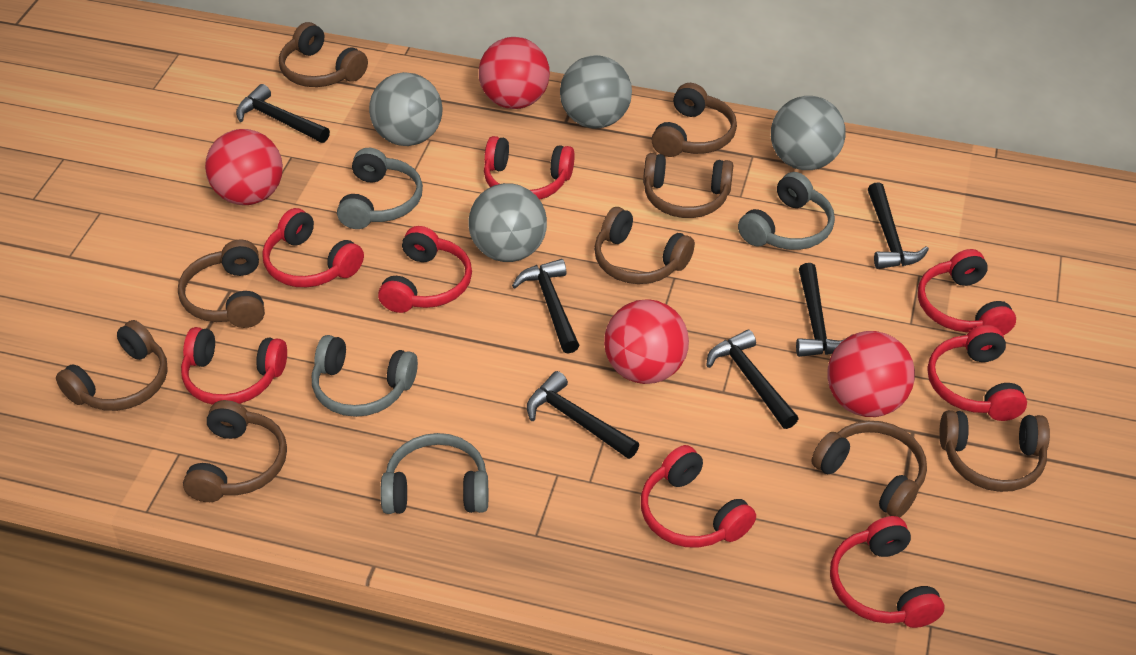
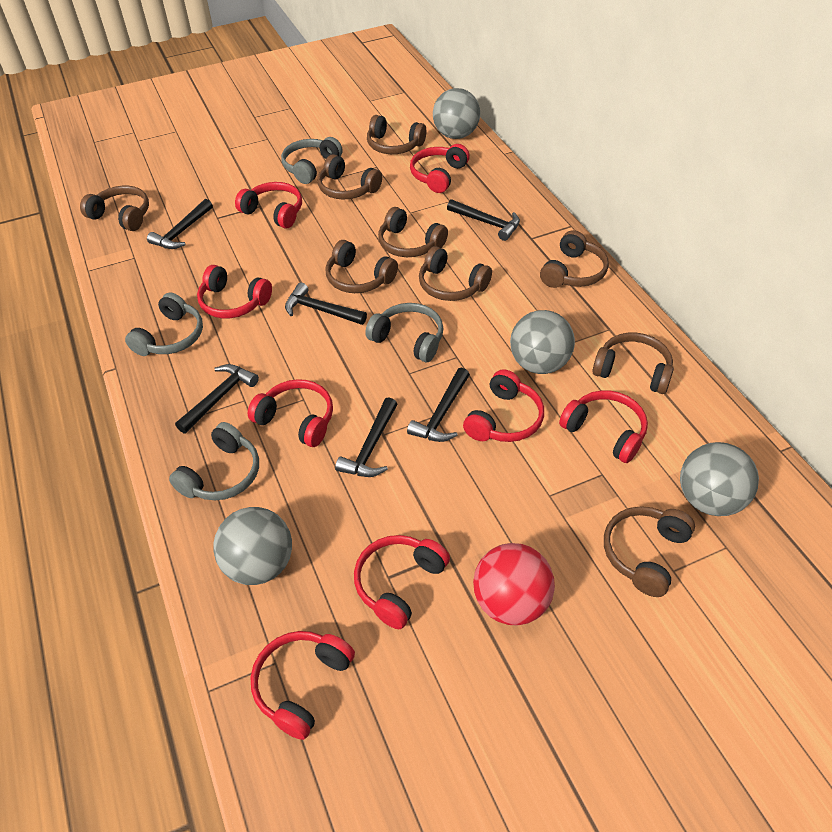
red ball: 4 -> 1

